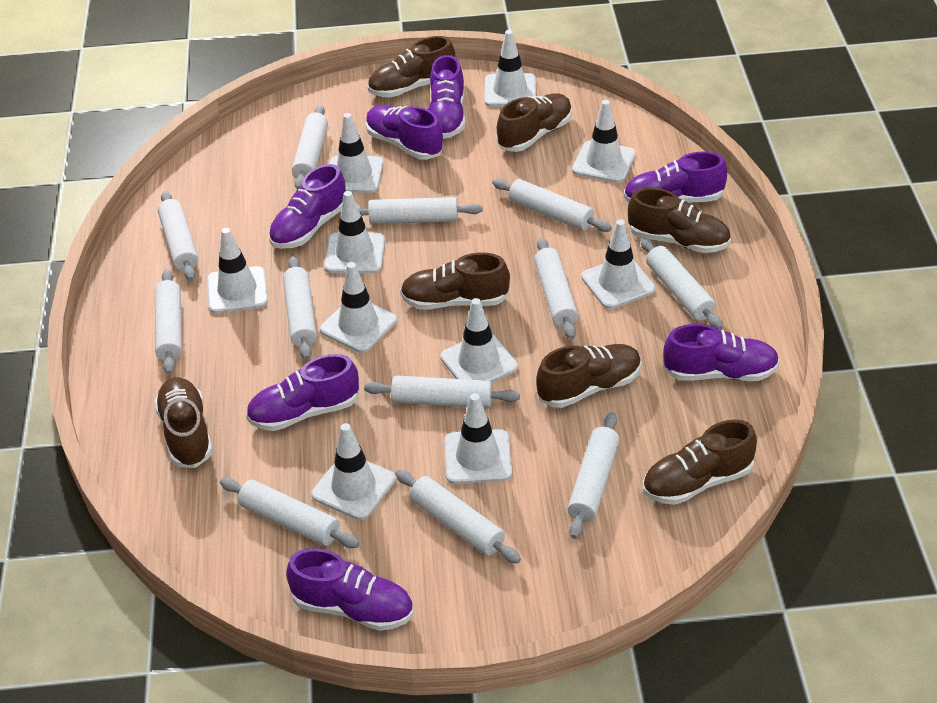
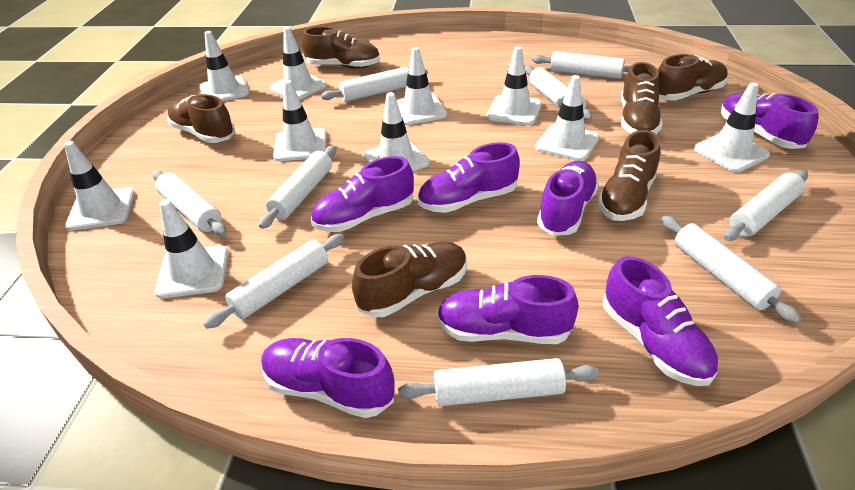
brown shoe: 7 -> 6
white rolling pin: 12 -> 9

